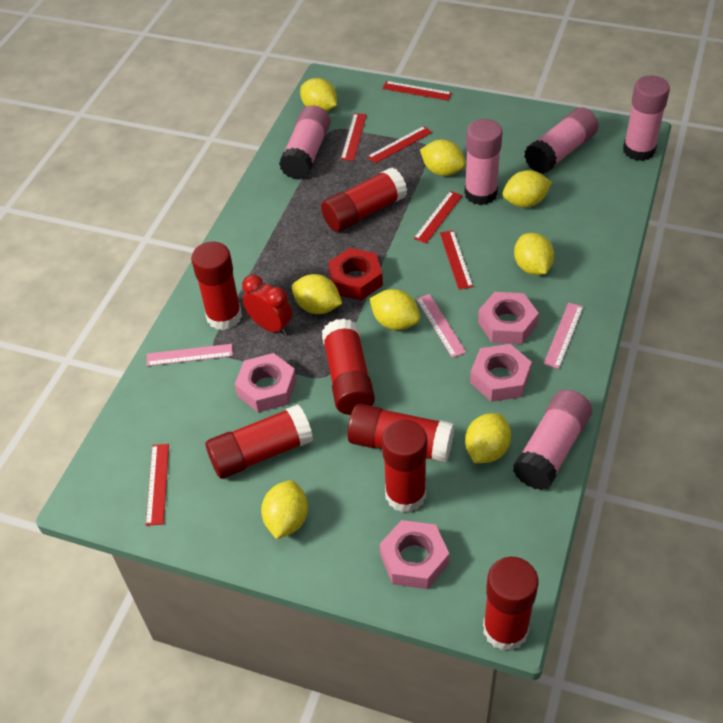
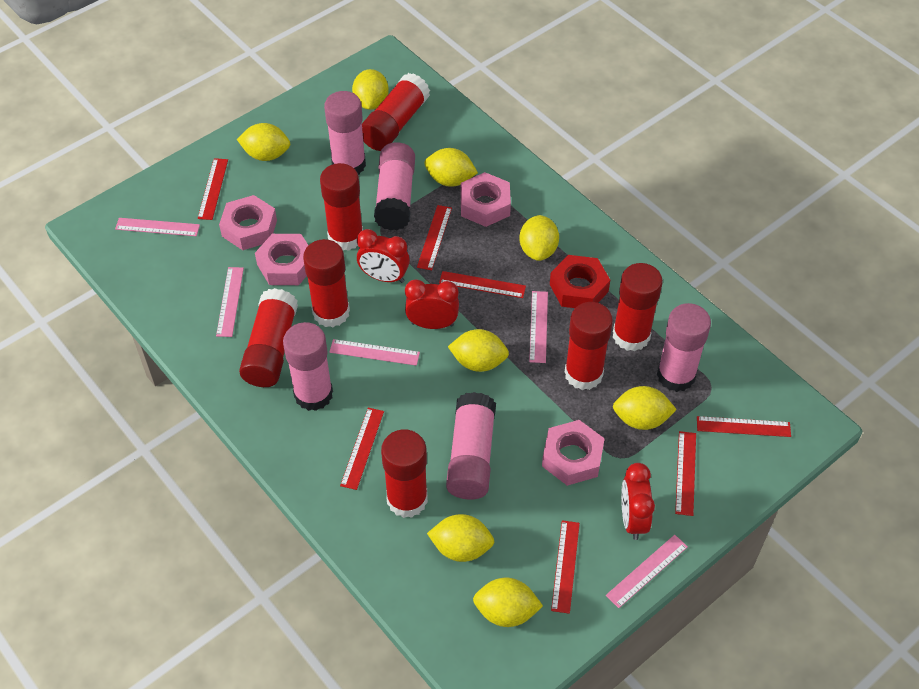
pink ruler: 3 -> 5
red clock: 1 -> 3
red ruler: 6 -> 7

